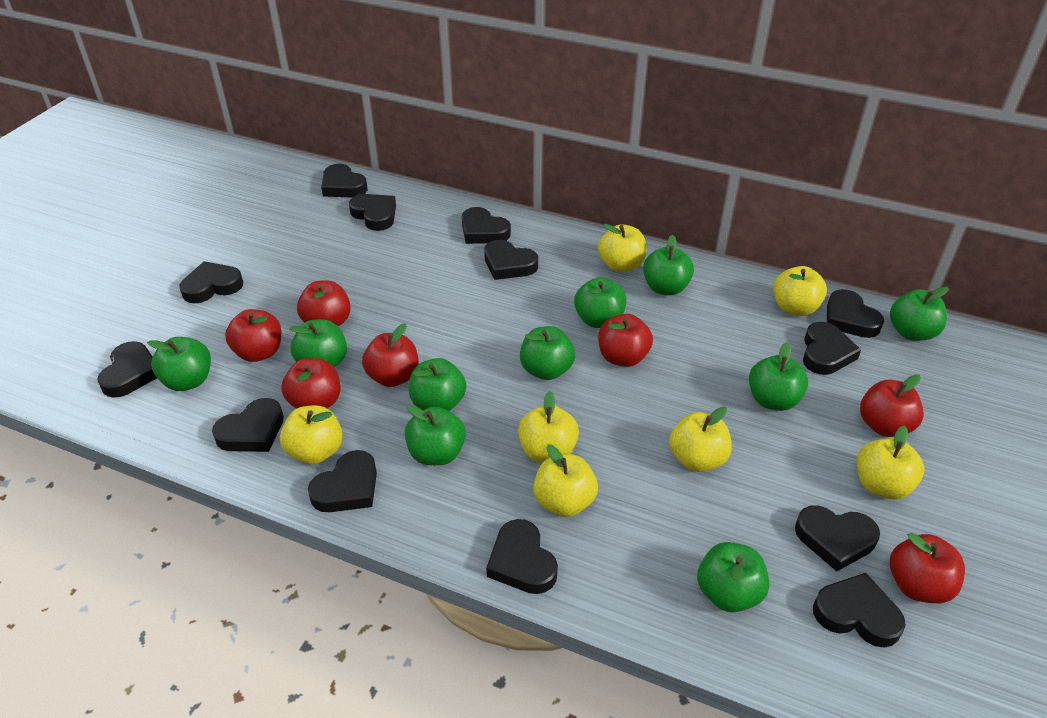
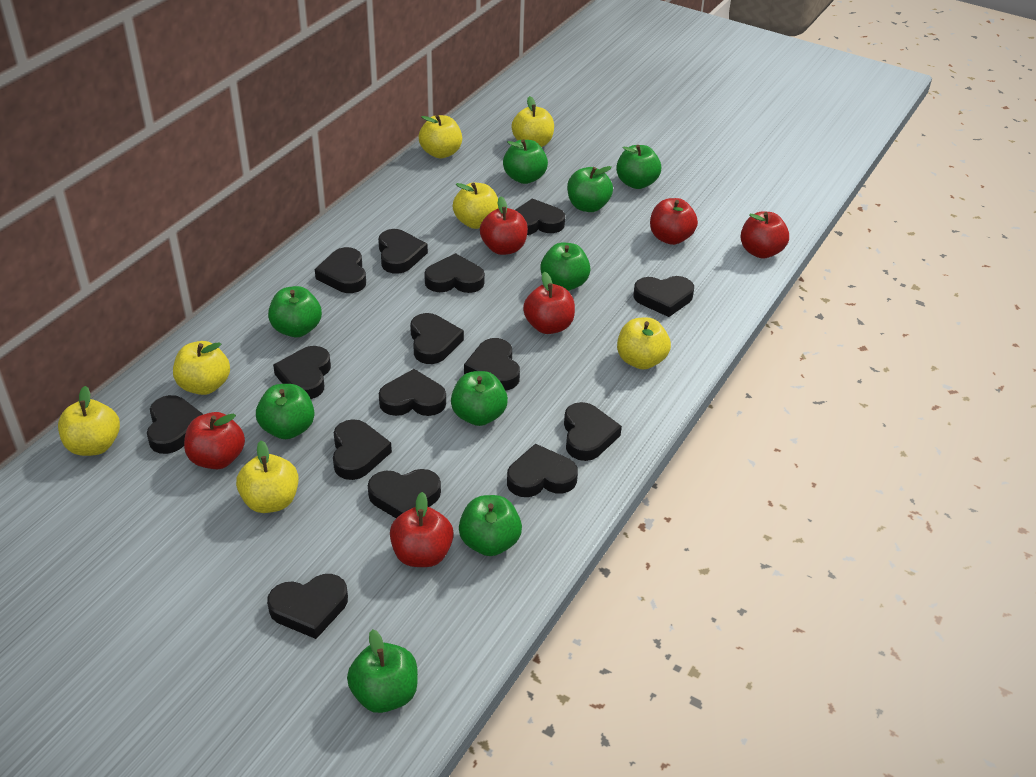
black heart: 13 -> 15
green apple: 10 -> 9
red apple: 7 -> 6

